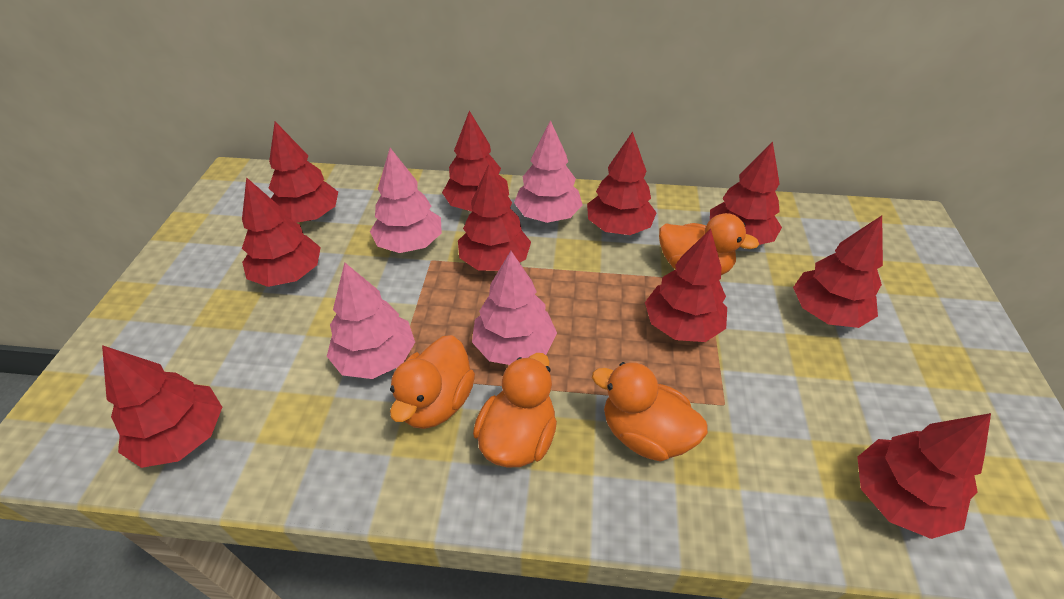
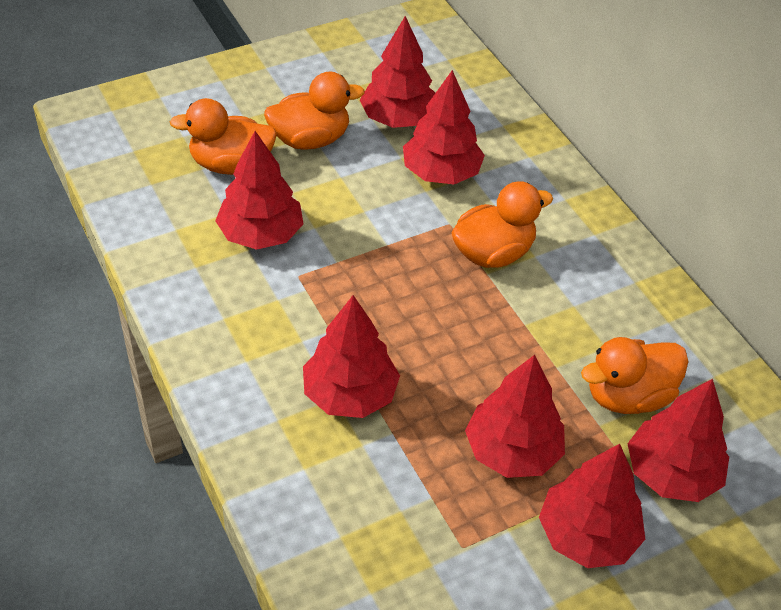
pink tree: 4 -> 0
red tree: 10 -> 7

